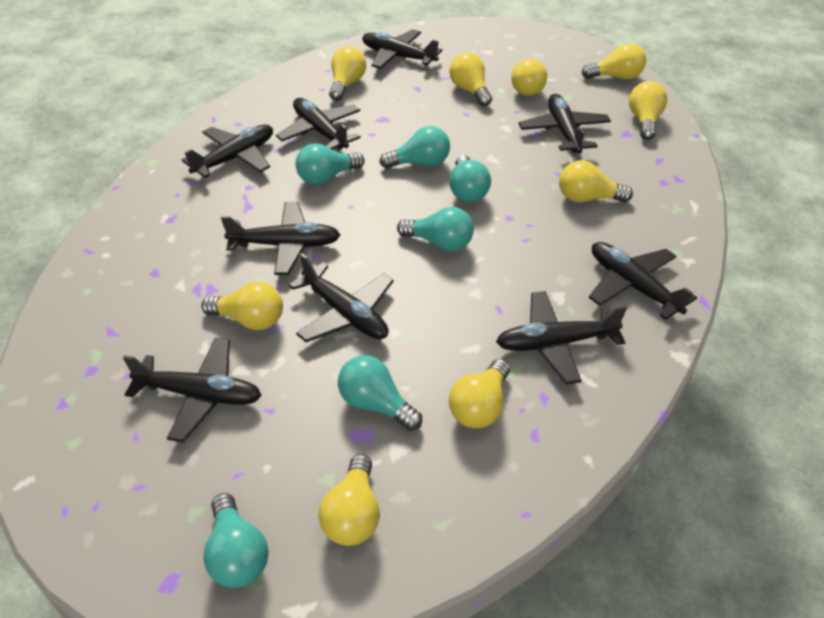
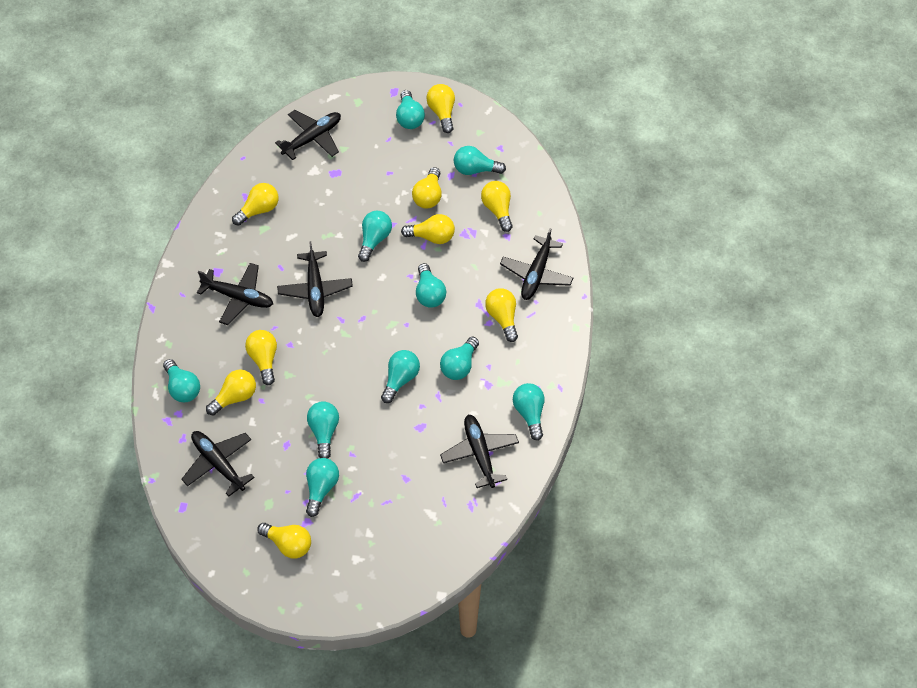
black plane: 9 -> 6
turquoise light bulb: 6 -> 10

